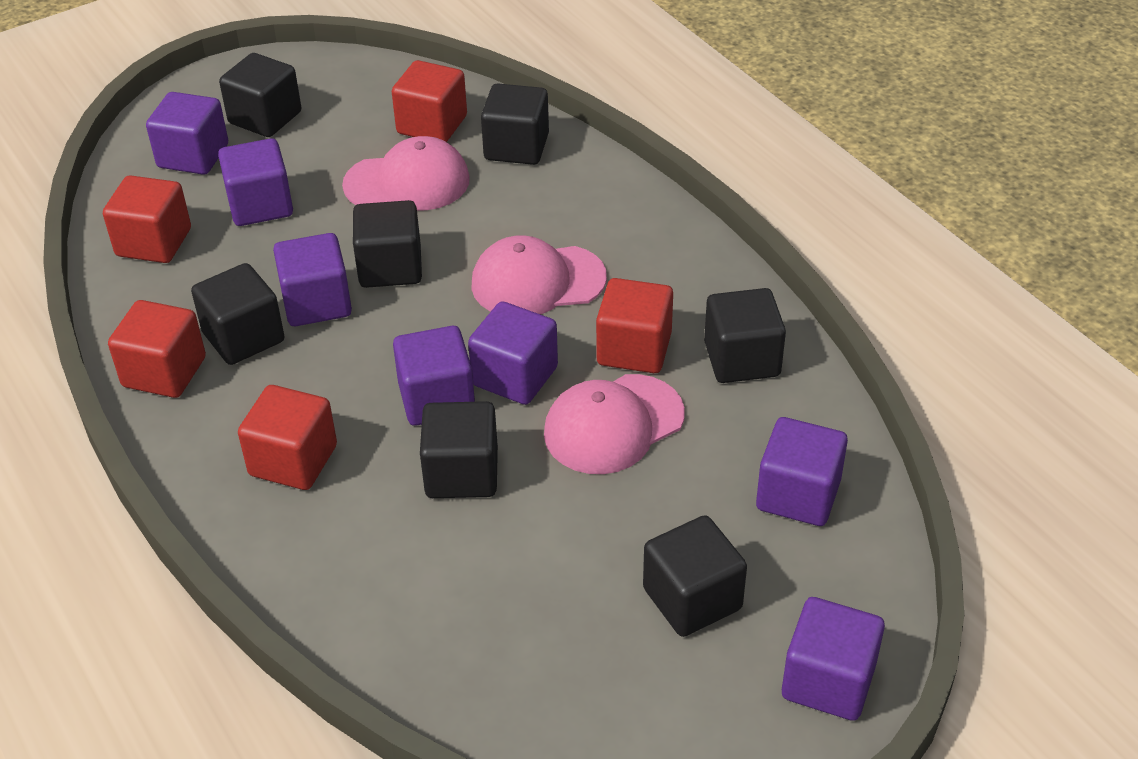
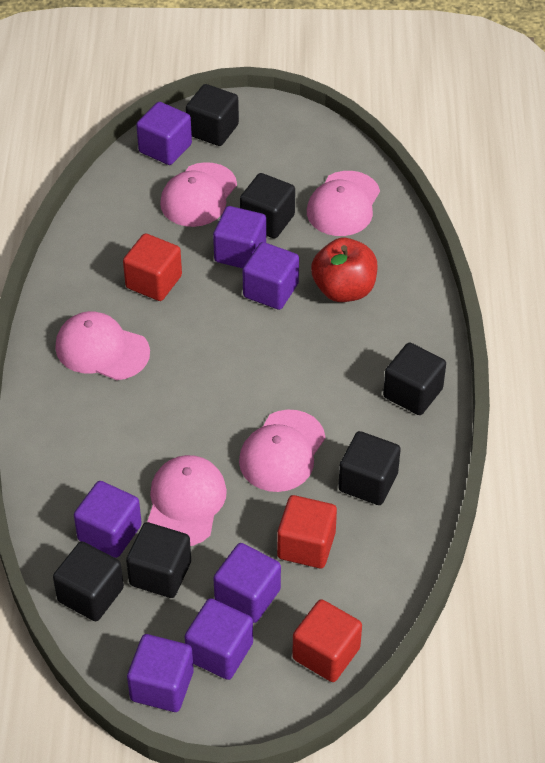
black cube: 7 -> 6
pink cap: 3 -> 5
red apple: 0 -> 1
red cube: 5 -> 3

